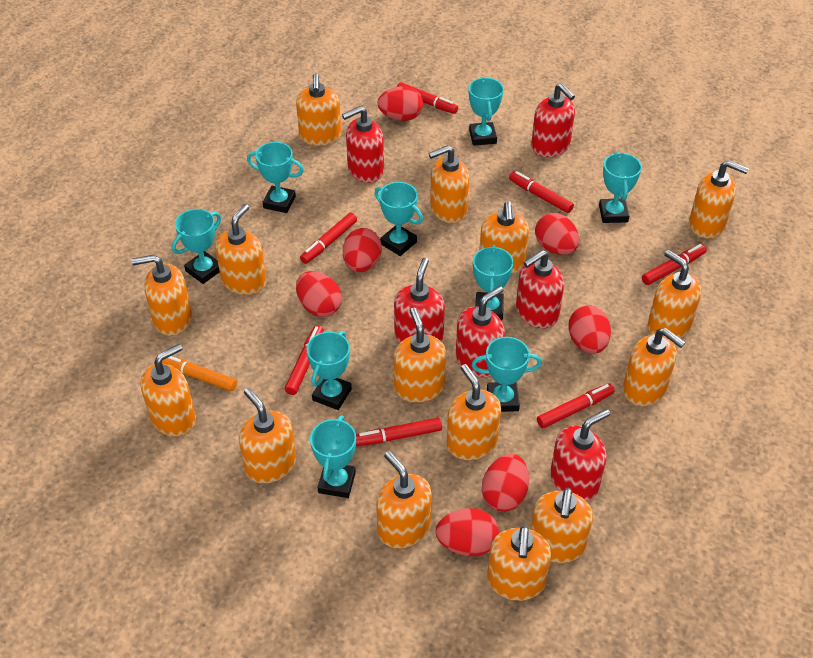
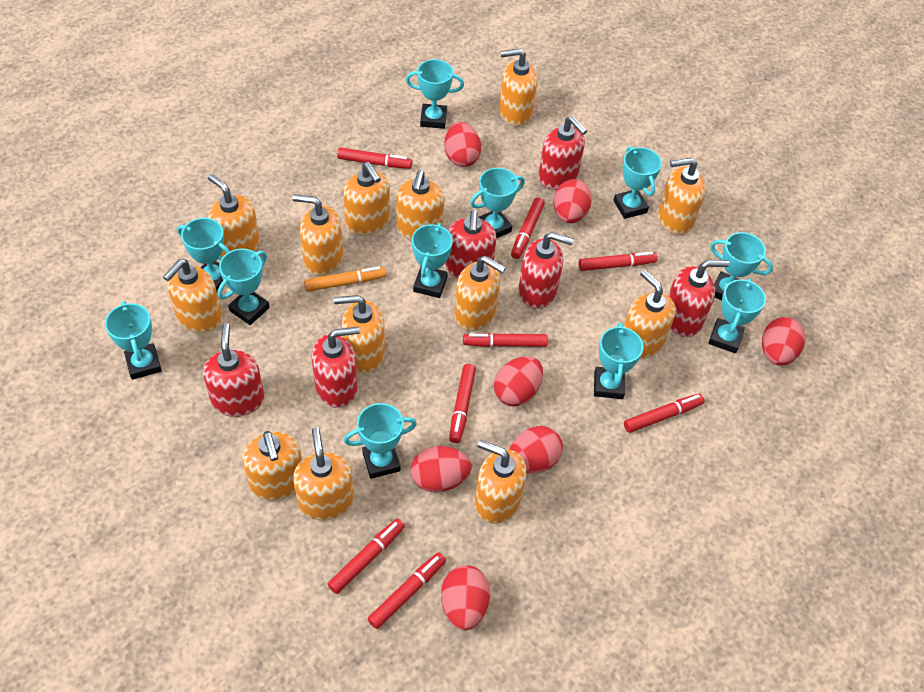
orange soap dispenser: 15 -> 13
red marker: 7 -> 8
turquoise trophy: 9 -> 11

